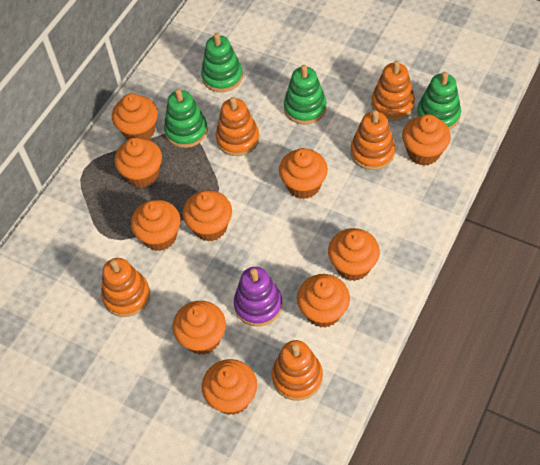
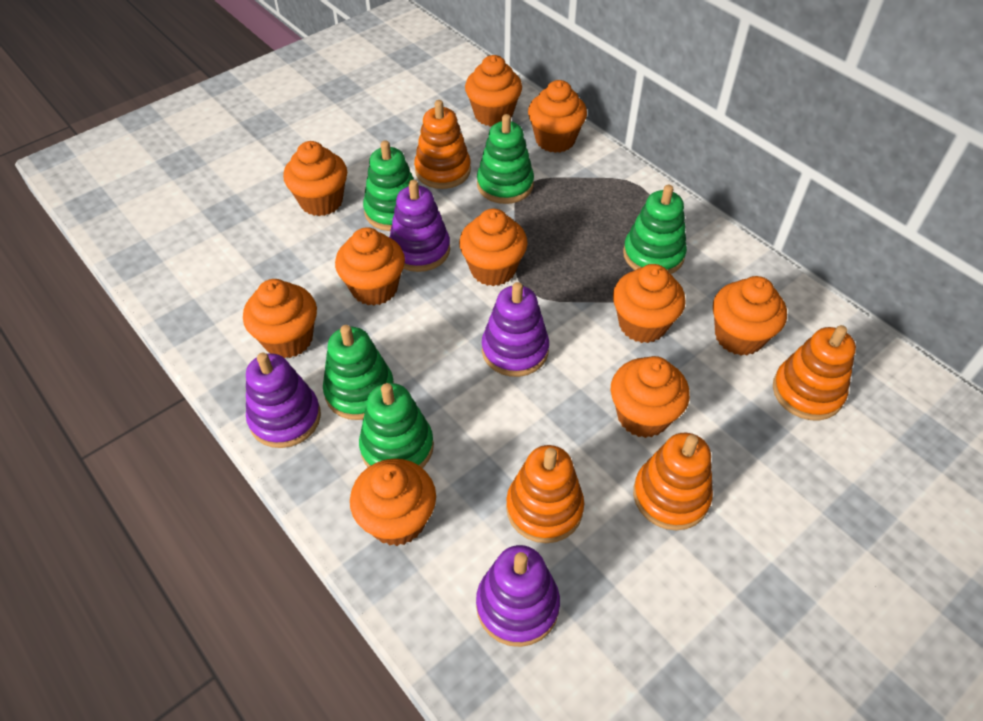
green stacking toy: 4 -> 5
orange stacking toy: 5 -> 4
purple stacking toy: 1 -> 4

